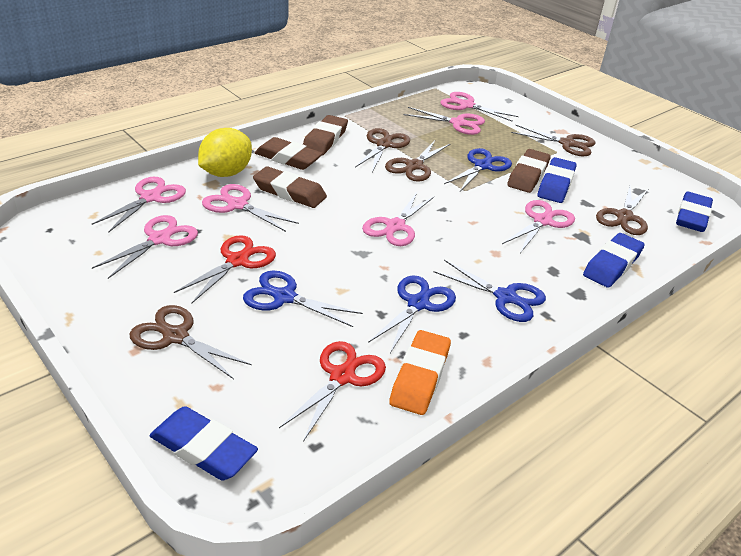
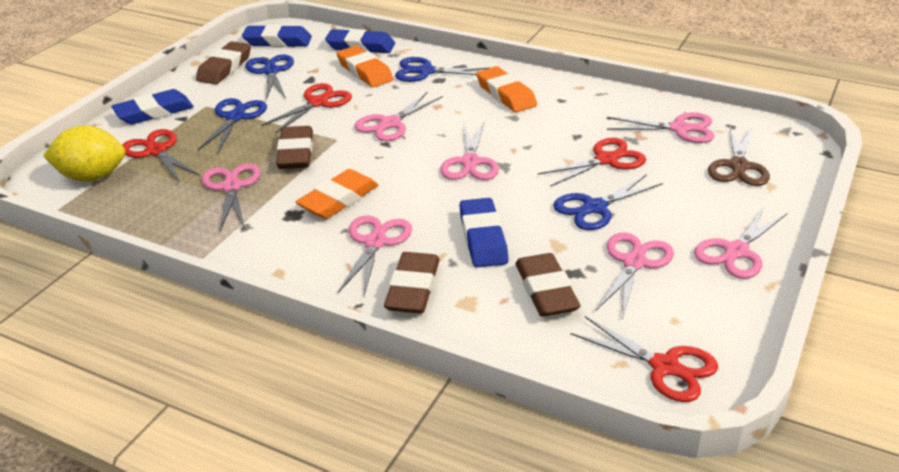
brown scissors: 5 -> 1
orange eraser: 1 -> 3
red scissors: 2 -> 4

